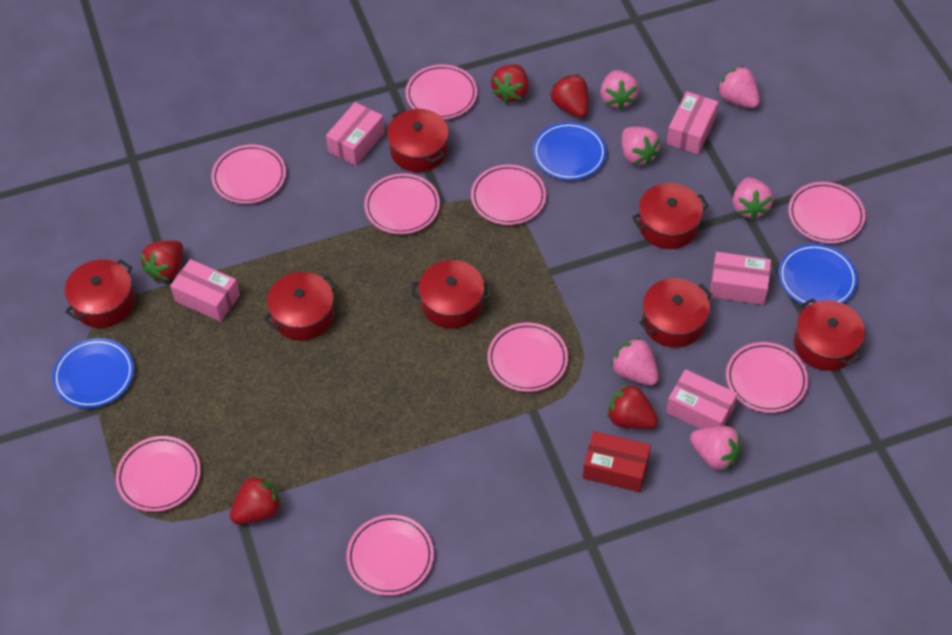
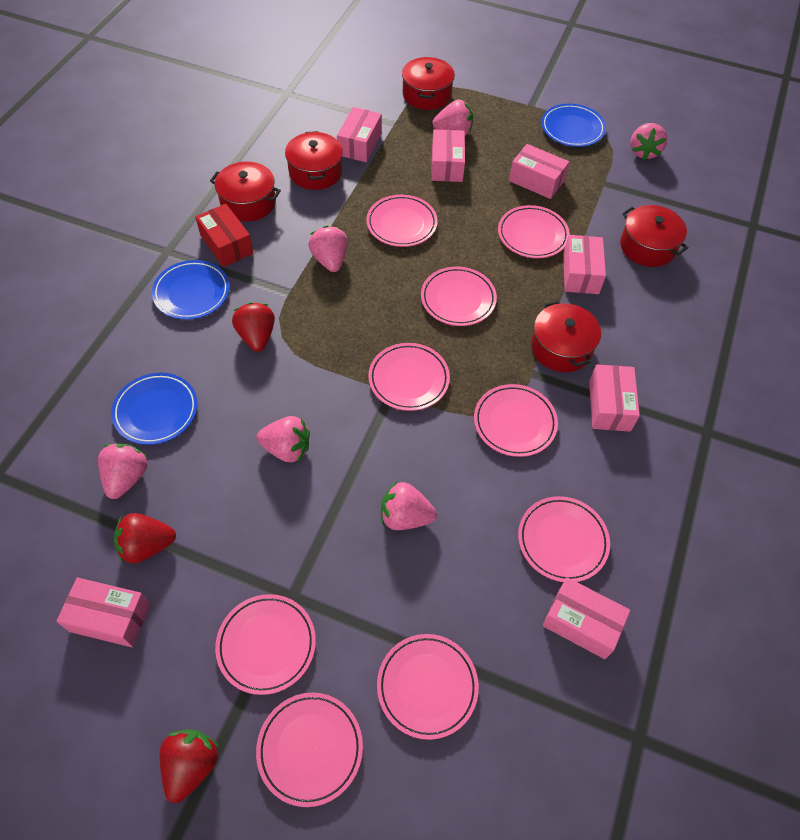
pink box: 5 -> 7
red pot: 7 -> 5
red strawberry: 5 -> 3

